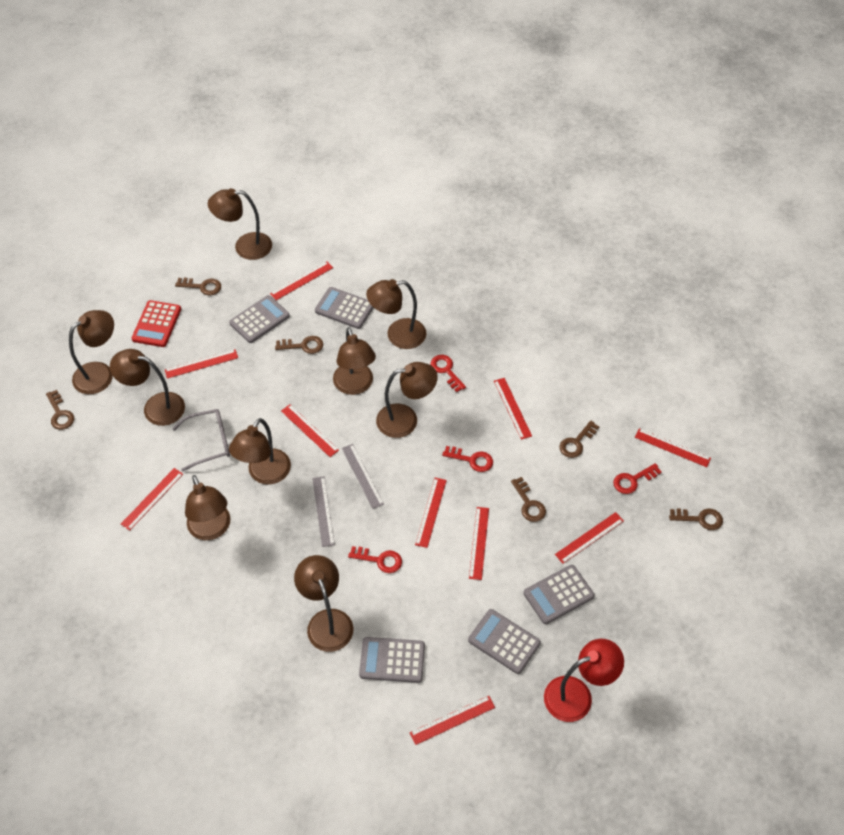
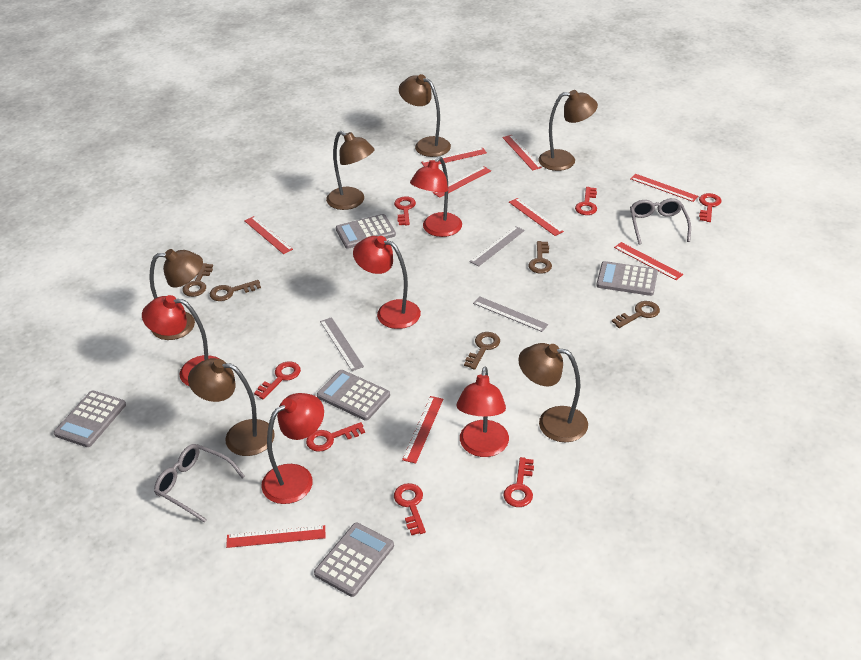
brown key: 6 -> 5
brown lamp: 9 -> 6
grey glasses: 1 -> 2
grey ruler: 2 -> 3
red calculator: 1 -> 0
red key: 4 -> 7
red lamp: 1 -> 5
red ruler: 10 -> 9

